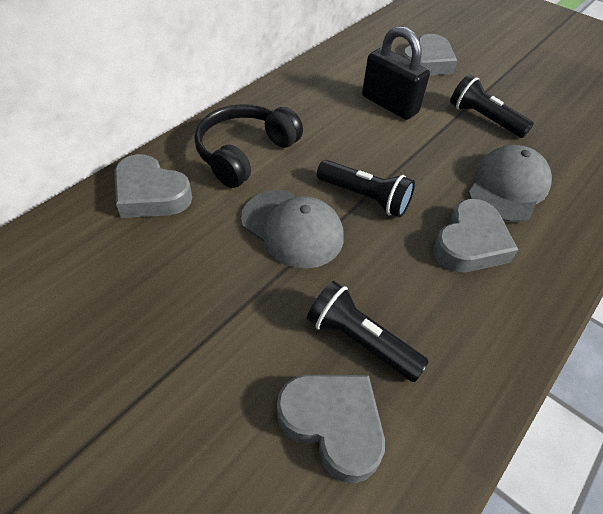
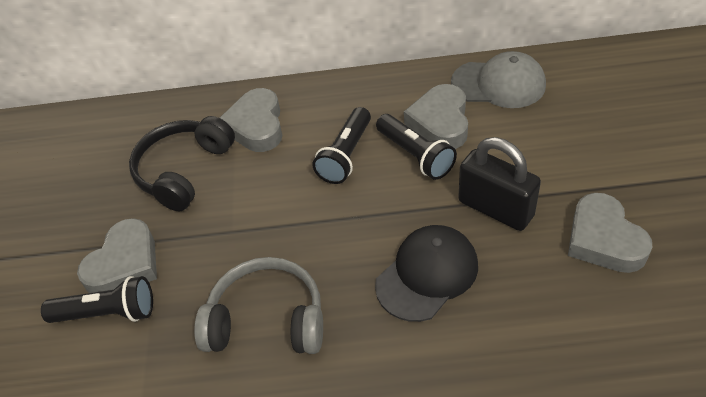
black cap: 0 -> 1
grey cap: 2 -> 1
grey headphones: 0 -> 1

